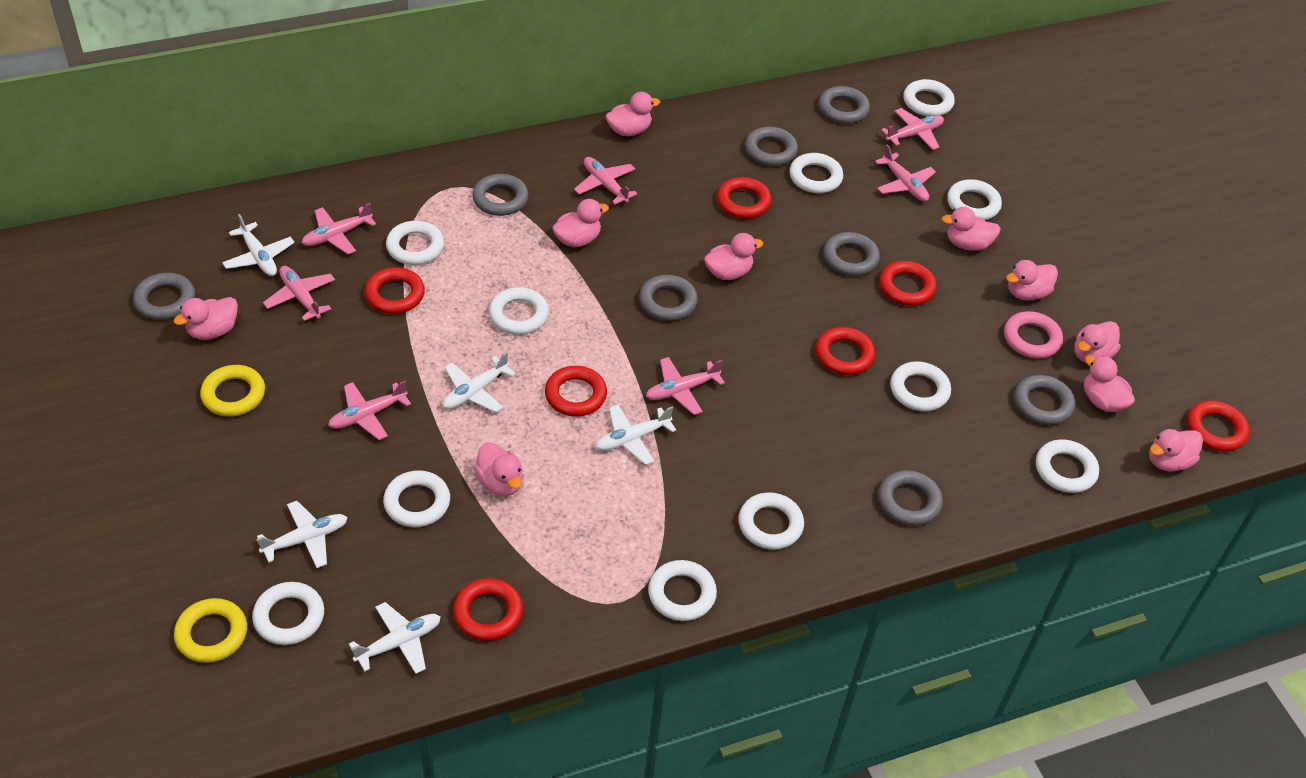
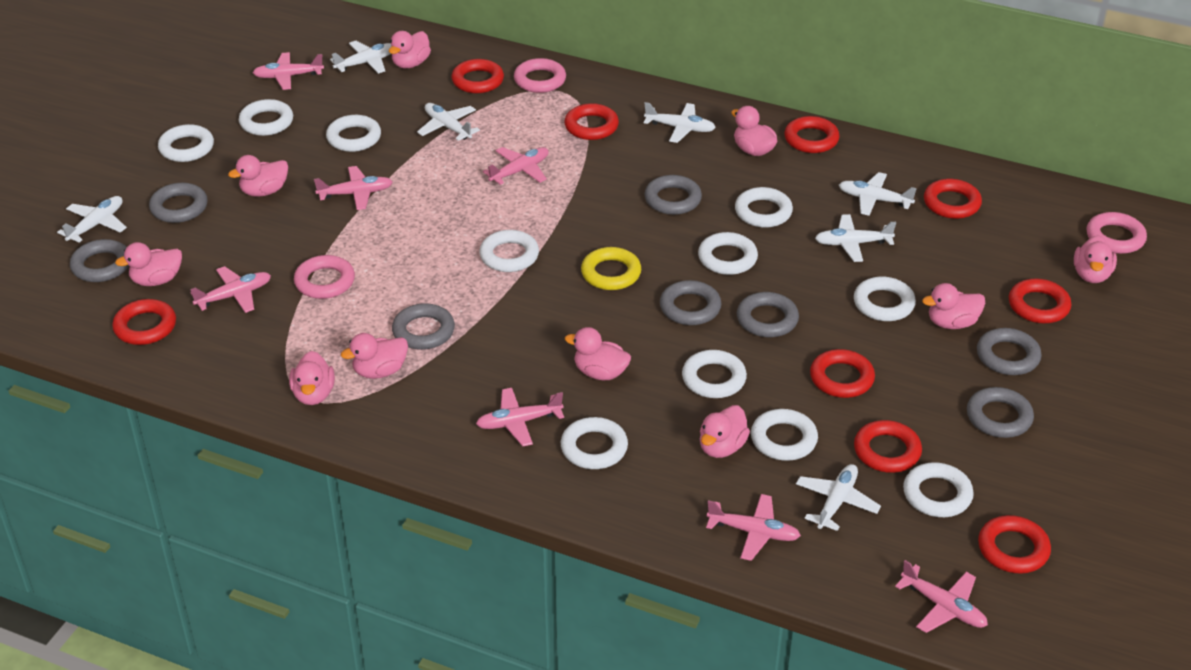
pink ring: 1 -> 3
red ring: 7 -> 9
white plane: 5 -> 7
yellow ring: 2 -> 1

